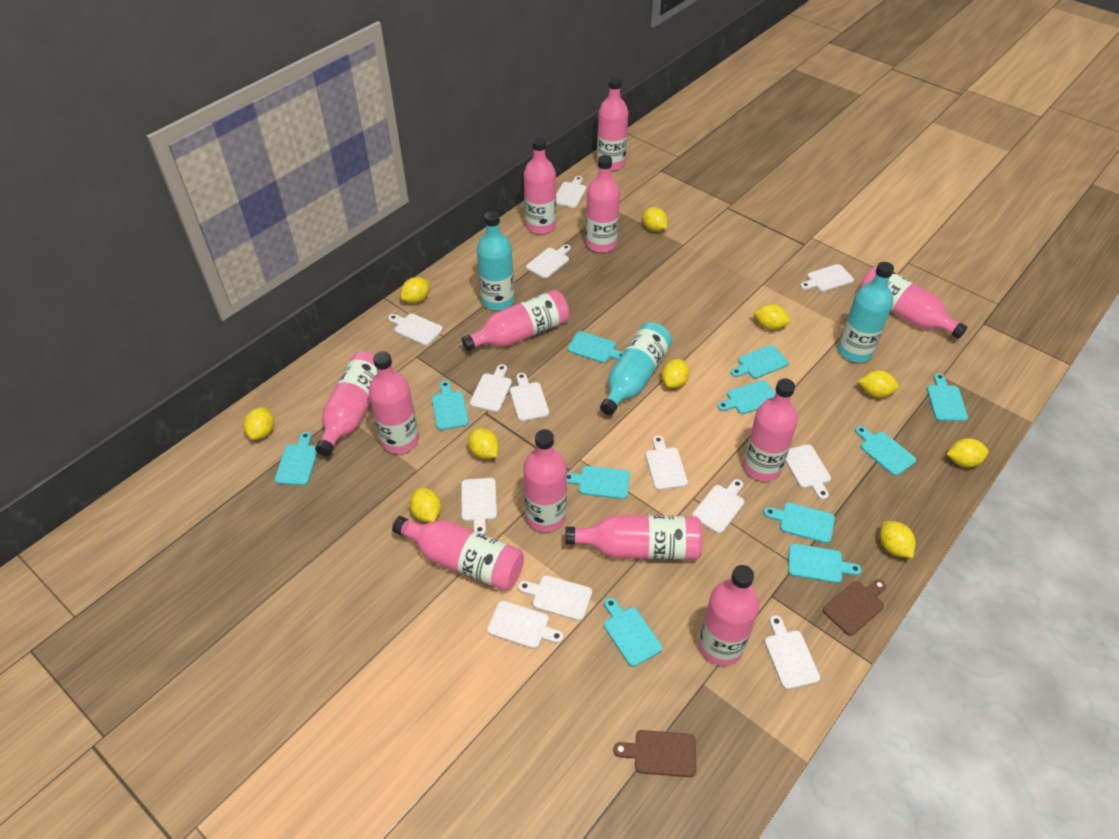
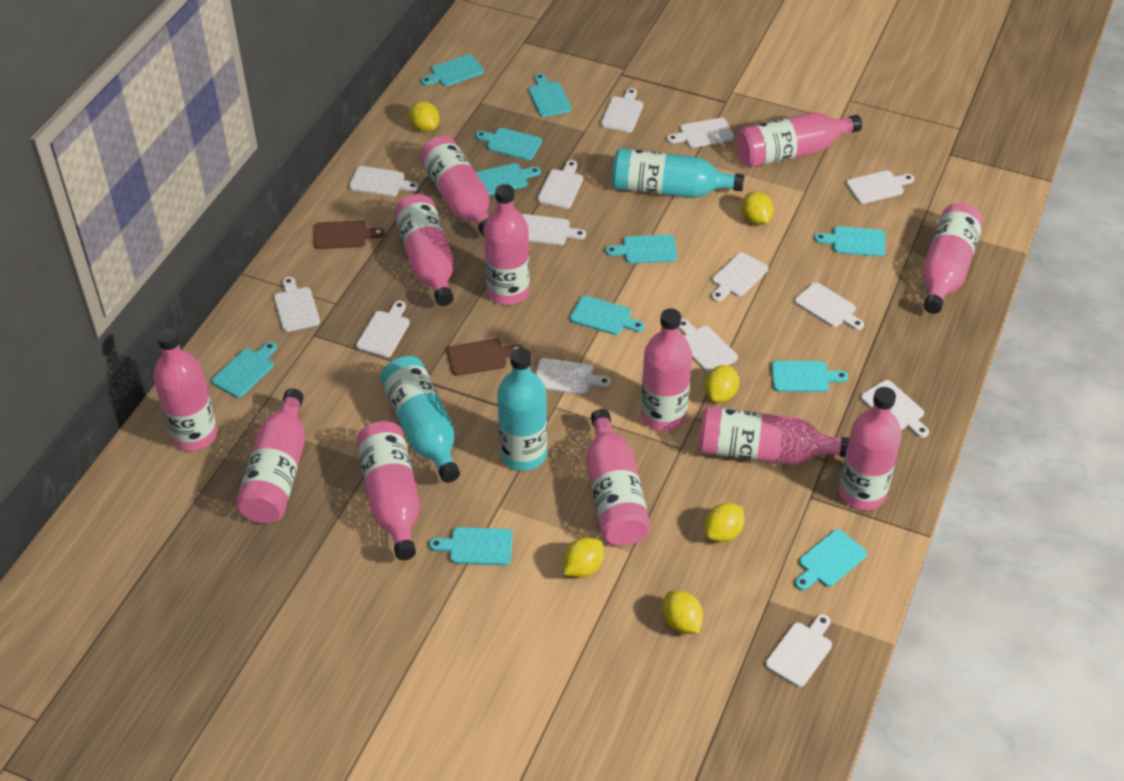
white cutting board: 13 -> 14
yellow lemon: 10 -> 6

